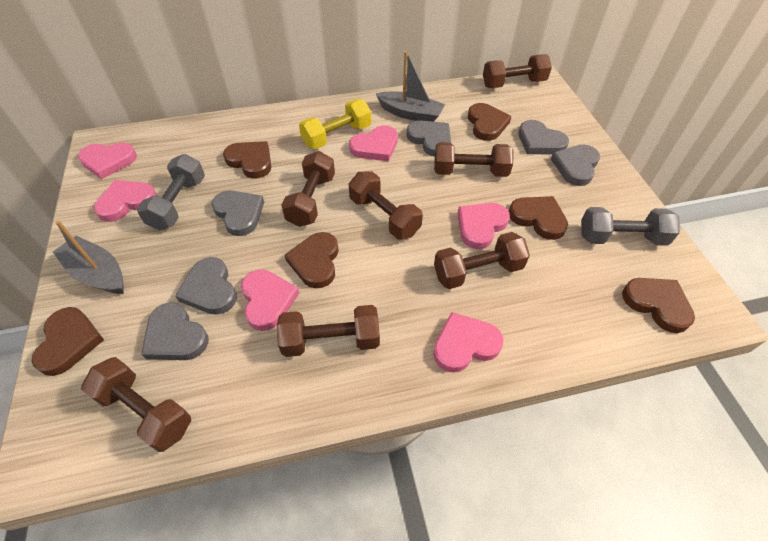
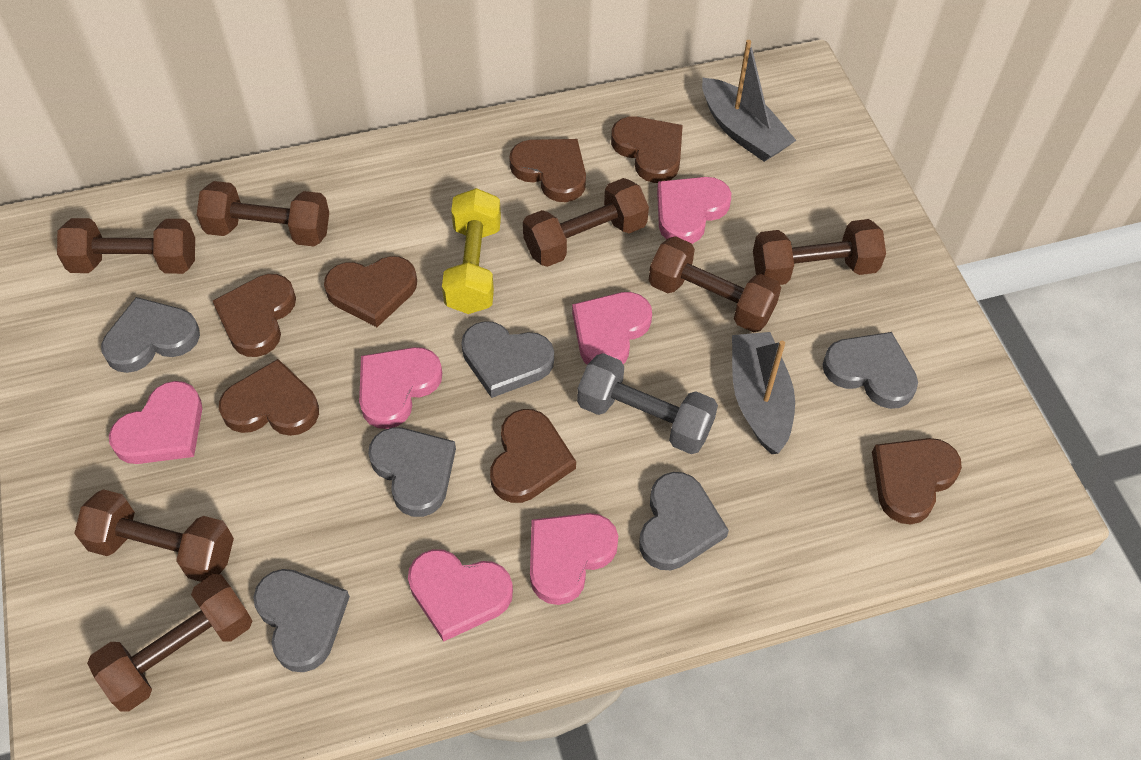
brown heart: 6 -> 7
grey dumbbell: 2 -> 1

